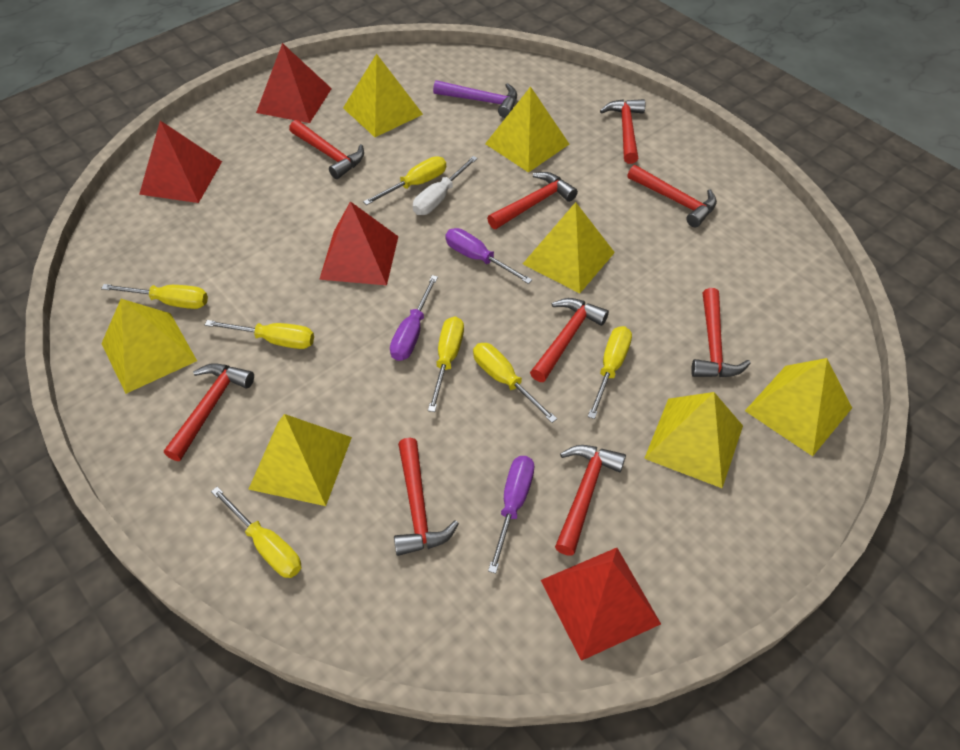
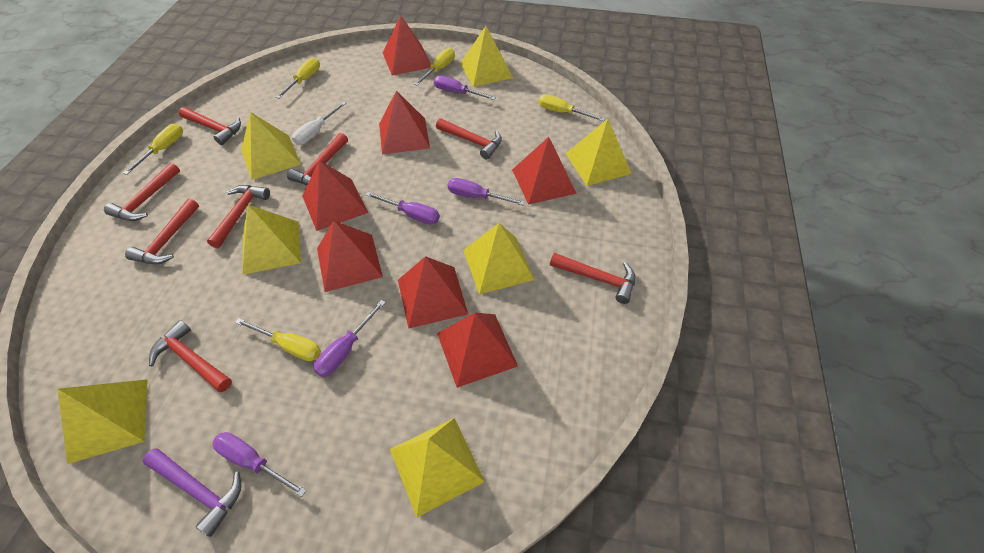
purple screwdriver: 3 -> 5
red hammer: 9 -> 8
red pyramid: 4 -> 7
yellow screwdriver: 7 -> 5

